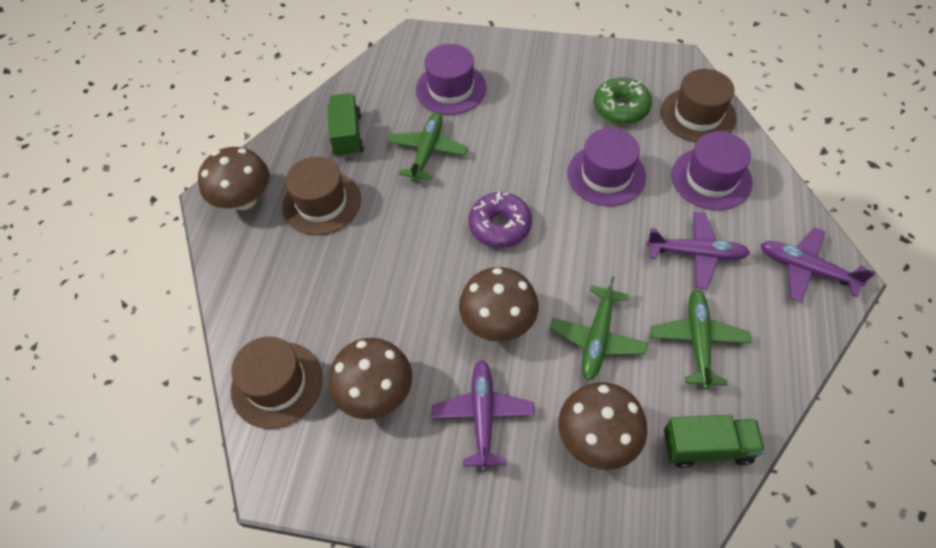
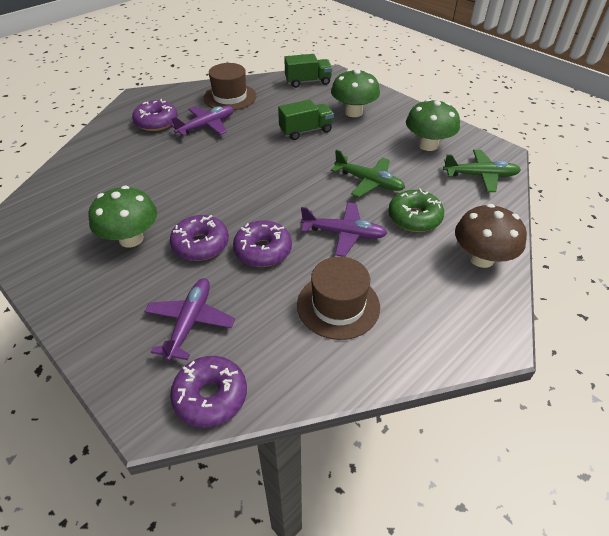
brown hat: 3 -> 2
brown mushroom: 4 -> 1
green mushroom: 0 -> 3
green plane: 3 -> 2
purple donut: 1 -> 4
purple hat: 3 -> 0

